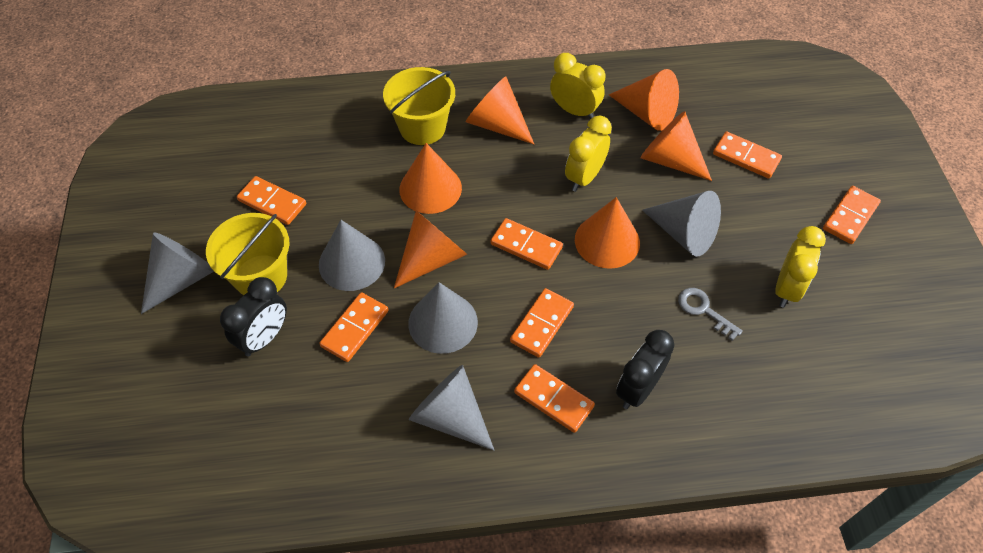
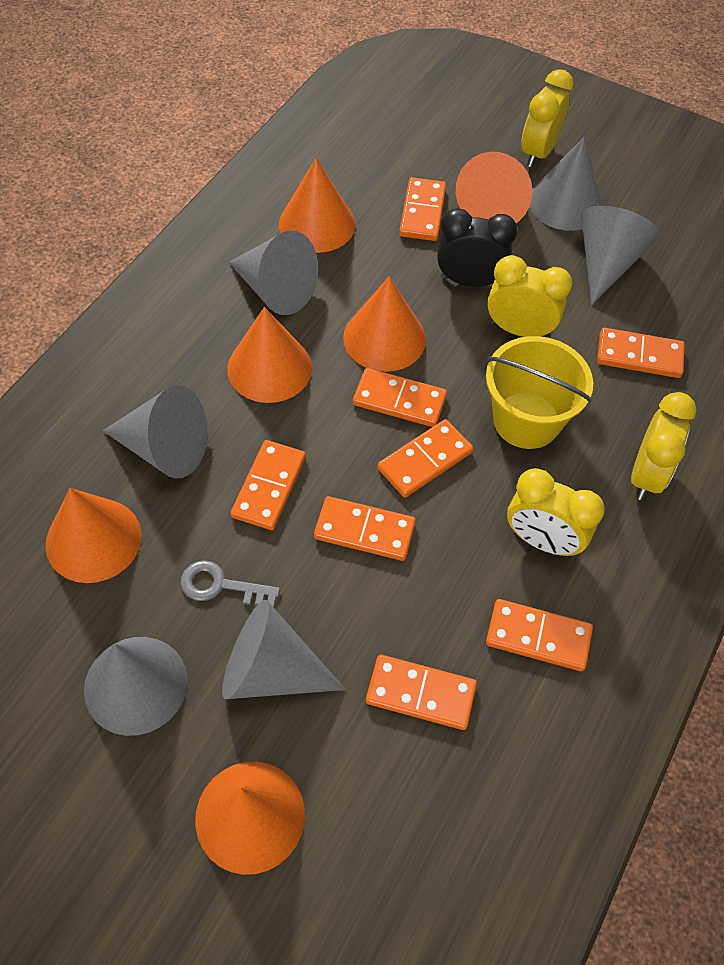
black clock: 2 -> 1
grey cone: 5 -> 6
orange domino: 7 -> 8
yellow bucket: 2 -> 1
yellow clock: 3 -> 4

